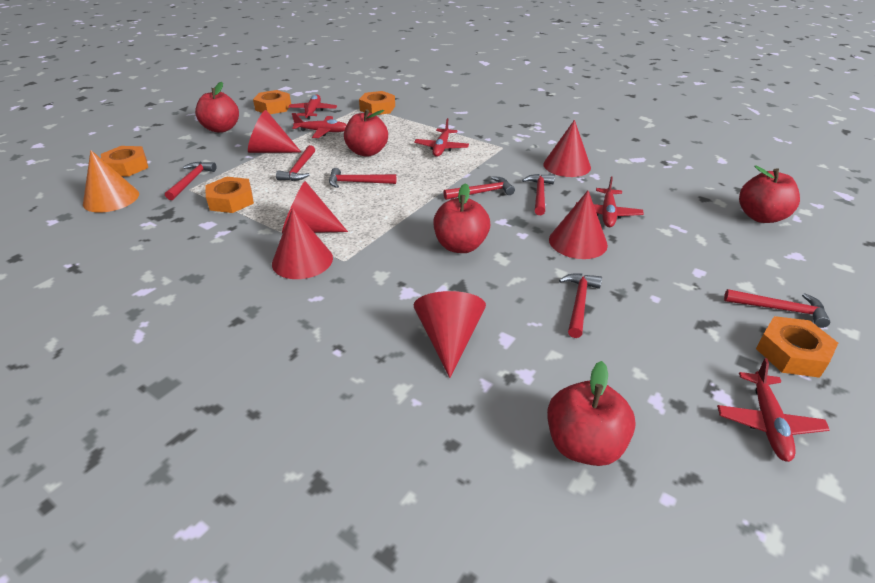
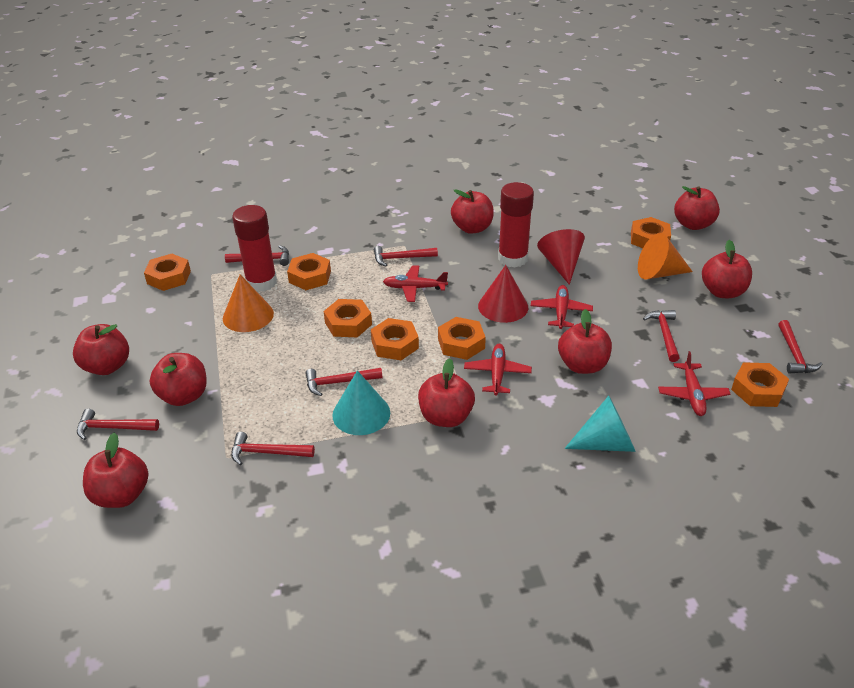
orange cone: 1 -> 2
orange nut: 5 -> 7
red apple: 5 -> 8
red cone: 6 -> 2
red glue stick: 0 -> 2
red plane: 5 -> 4
turquoise cone: 0 -> 2

